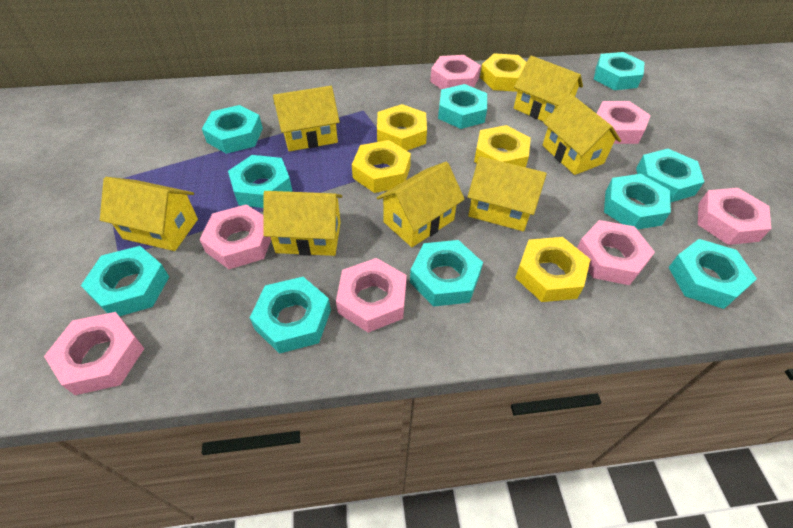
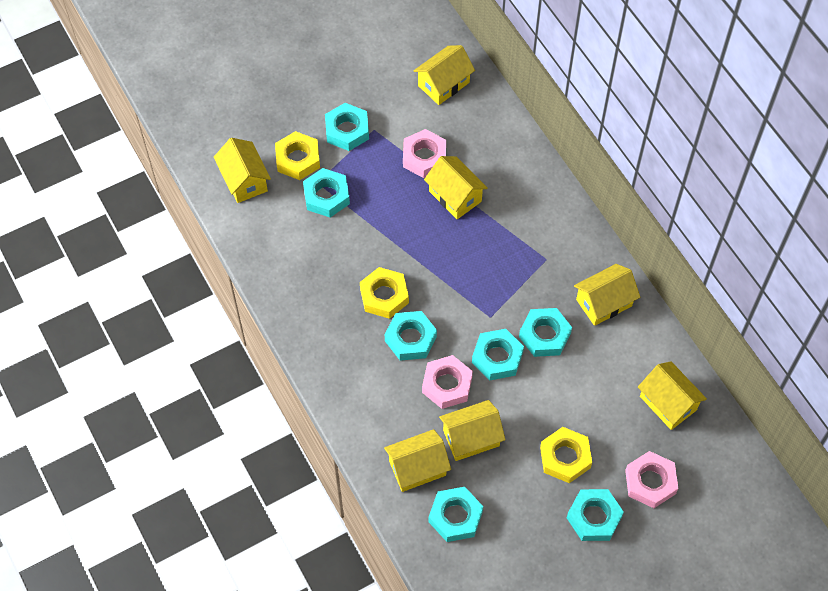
pink nut: 7 -> 3
turquoise nut: 10 -> 7
yellow nut: 5 -> 3

